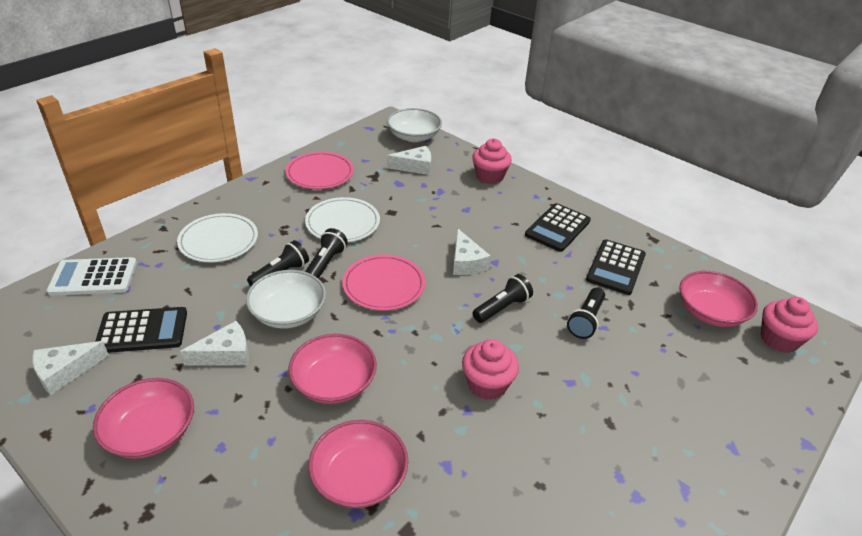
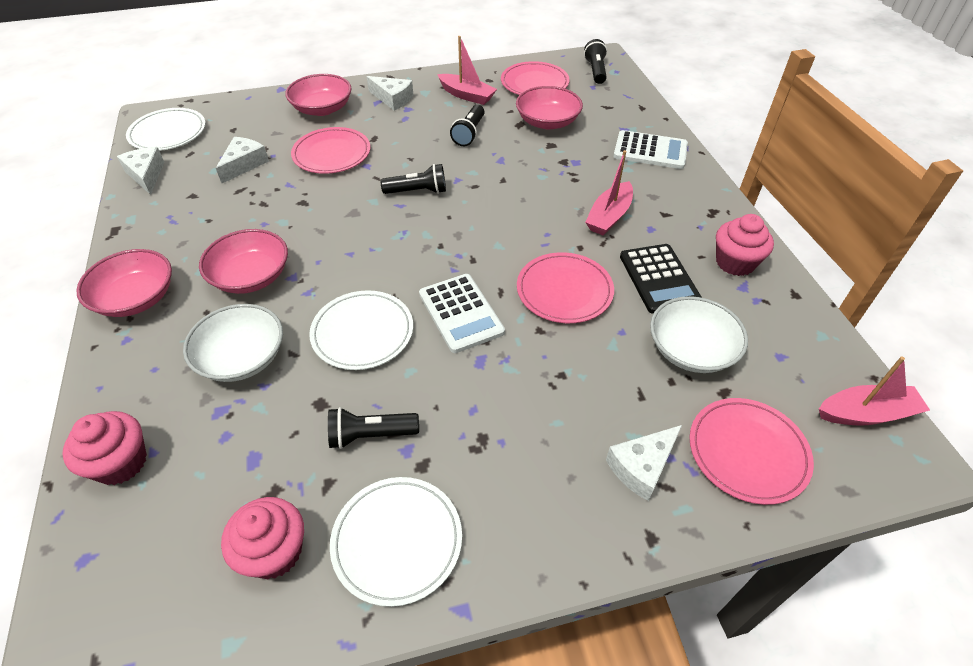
black calculator: 3 -> 1
pink boat: 0 -> 3
pink plate: 2 -> 4
white calculator: 1 -> 2
white plate: 2 -> 3

